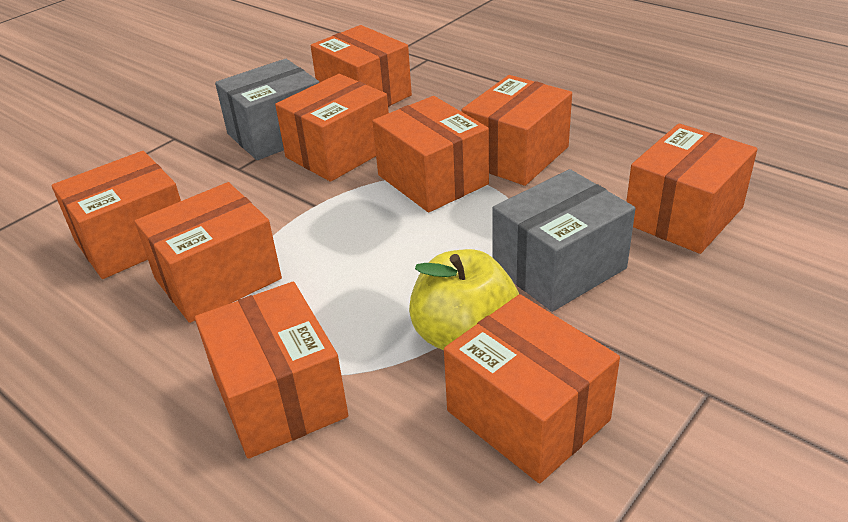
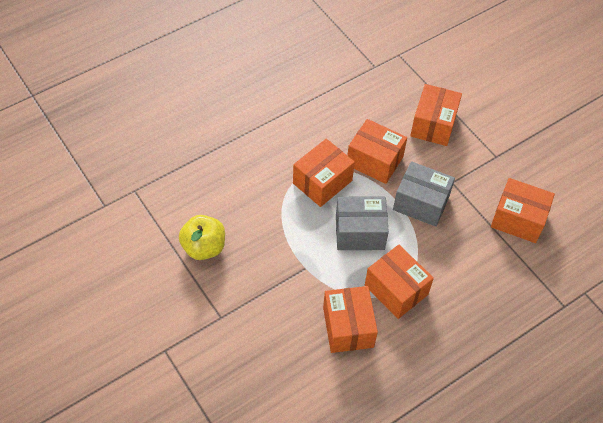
orange box: 9 -> 6

